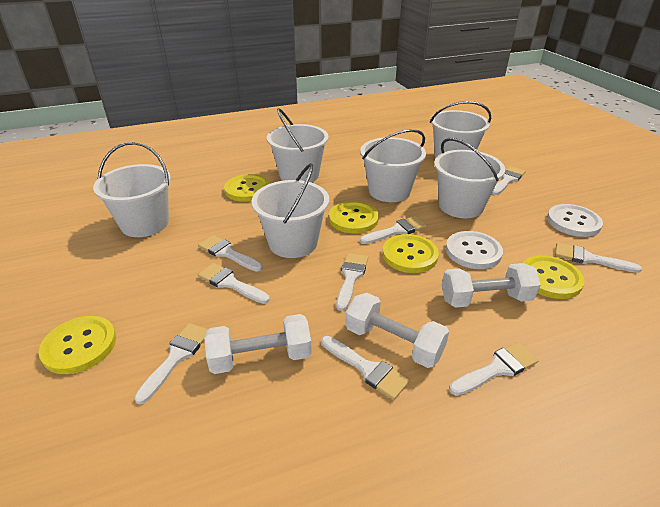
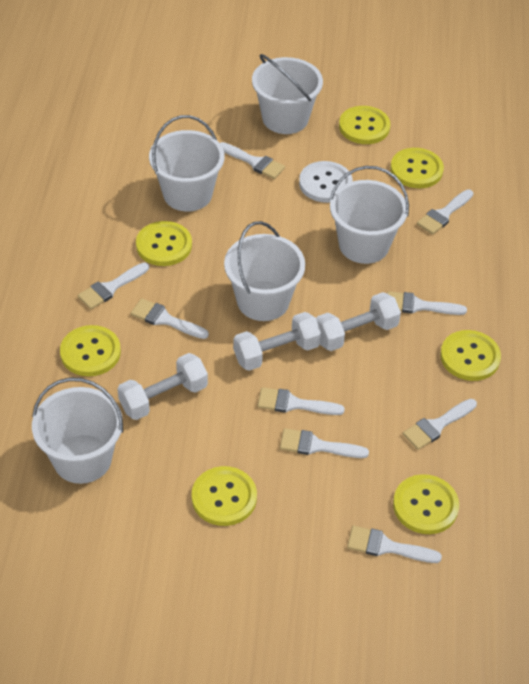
white bucket: 6 -> 5
white button: 2 -> 1
yellow button: 5 -> 7

